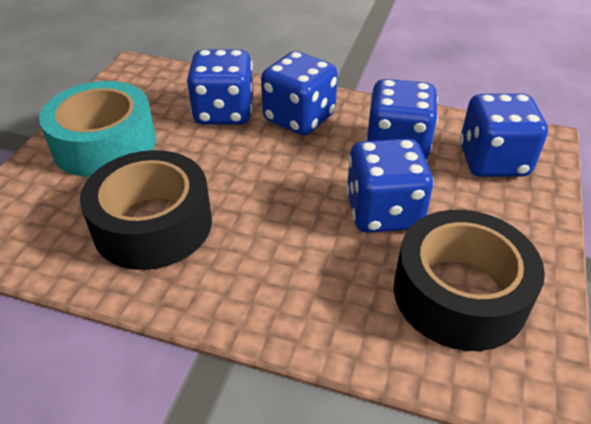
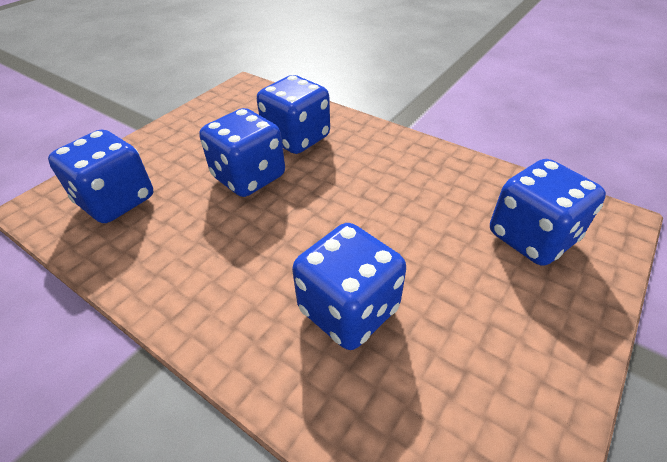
black tape: 2 -> 0
turquoise tape: 1 -> 0

